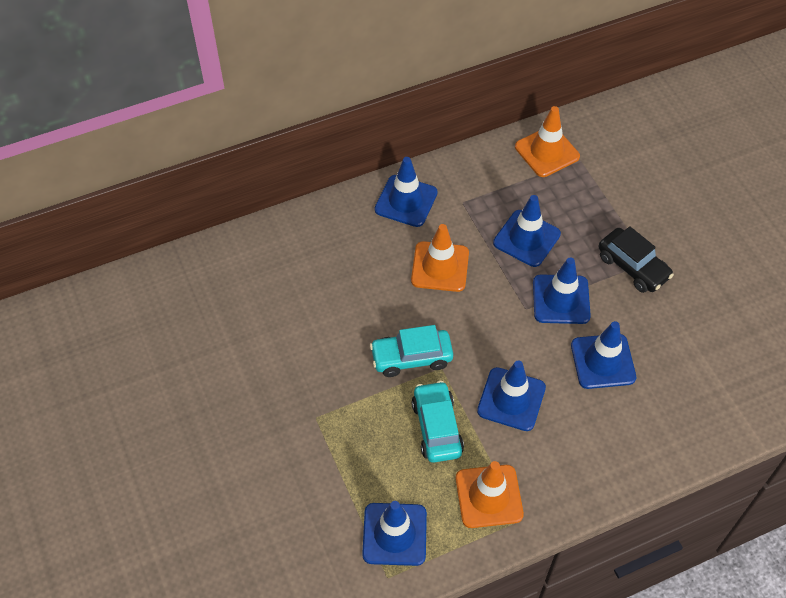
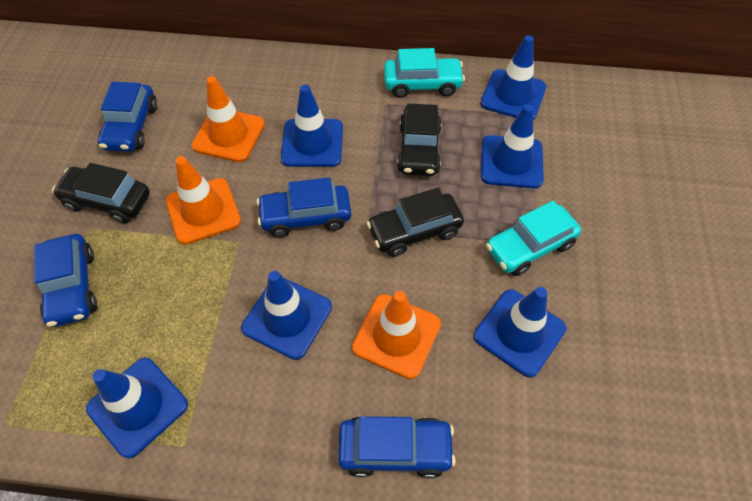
black car: 1 -> 3
blue car: 0 -> 4

